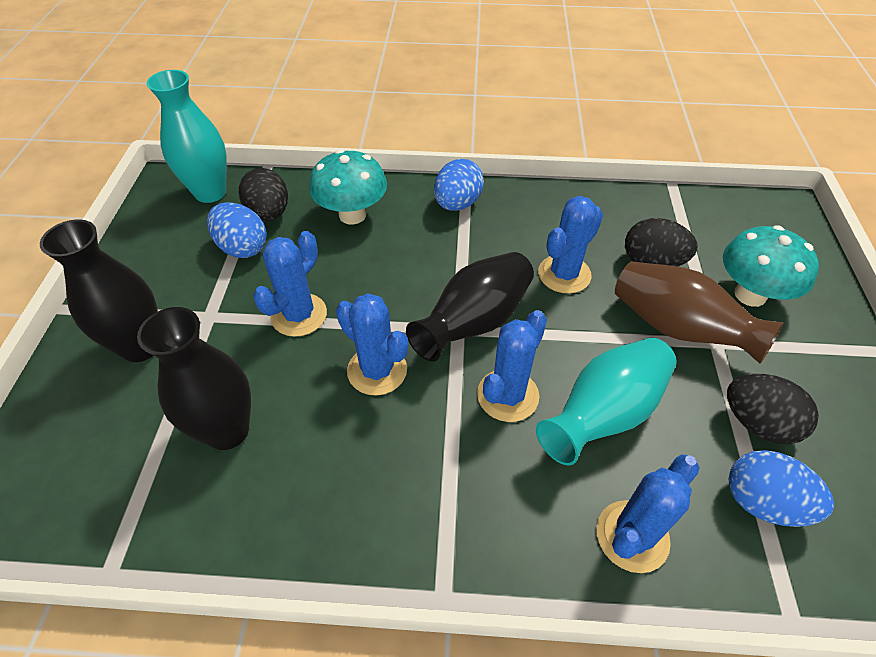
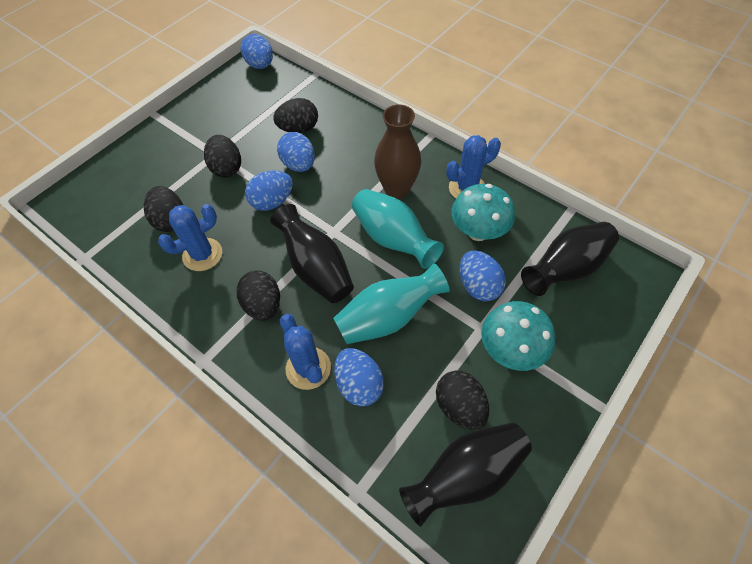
black egg: 3 -> 5
blue cactus: 5 -> 3
blue egg: 3 -> 5

